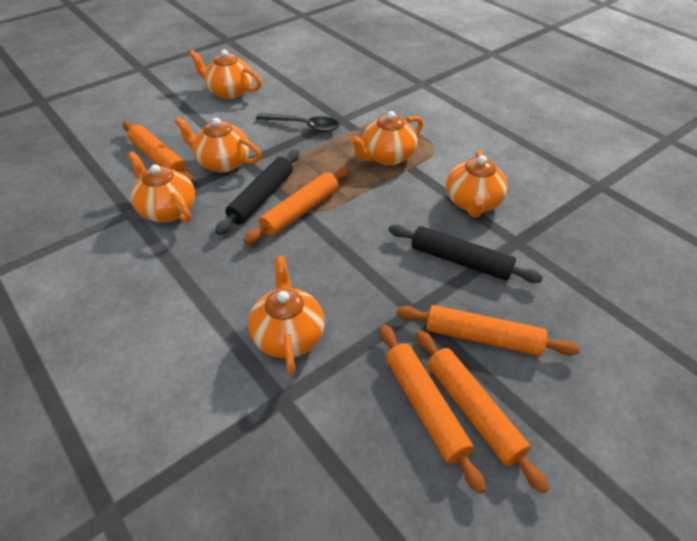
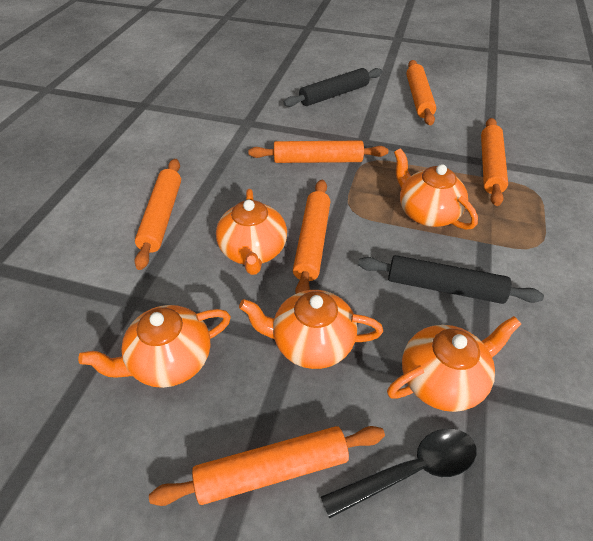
orange rolling pin: 5 -> 6
orange teapot: 6 -> 5

